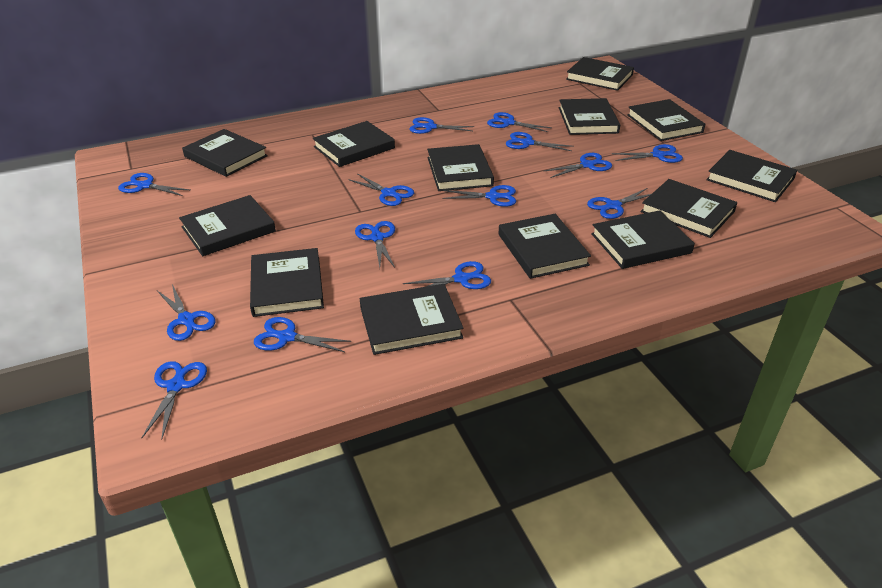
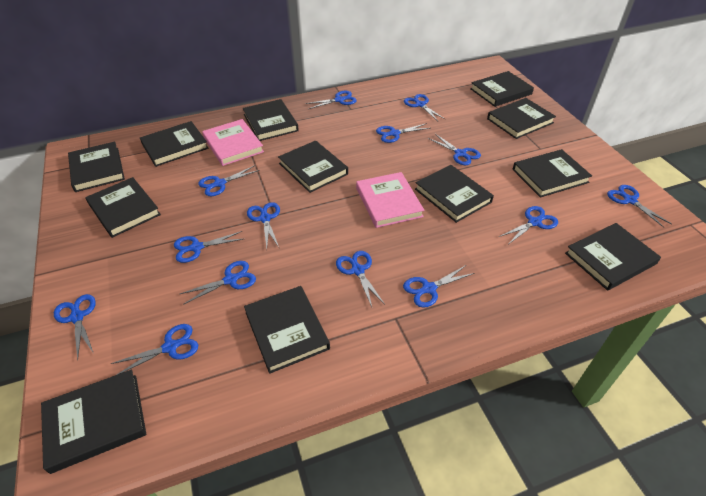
black book: 13 -> 12
pink book: 0 -> 2

